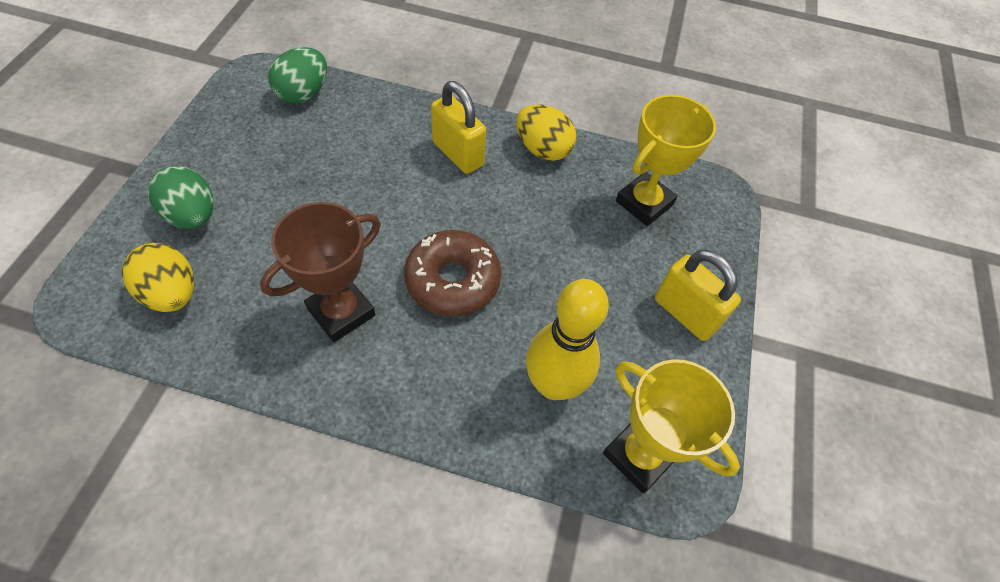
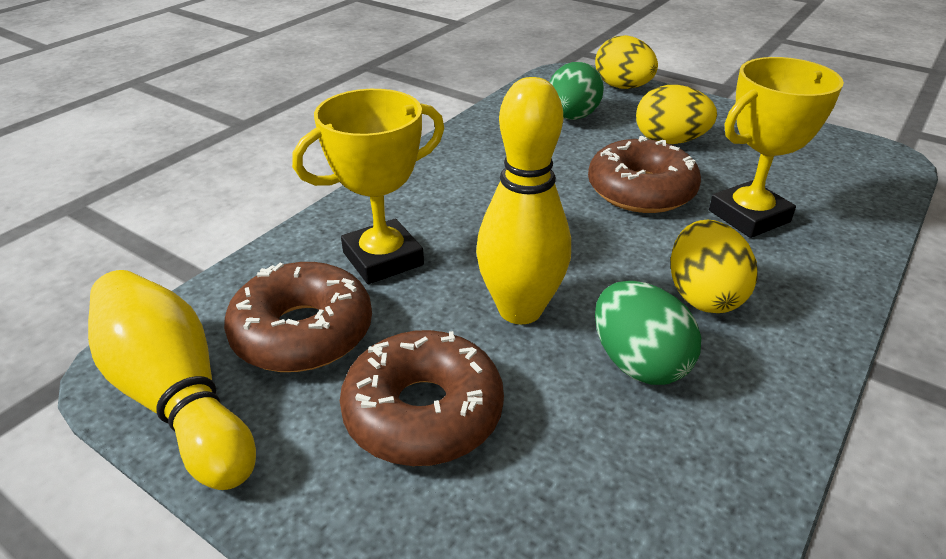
brown donut: 1 -> 3
brown trophy: 1 -> 0
yellow bowling pin: 1 -> 2
yellow egg: 2 -> 3
yellow padlock: 2 -> 0

